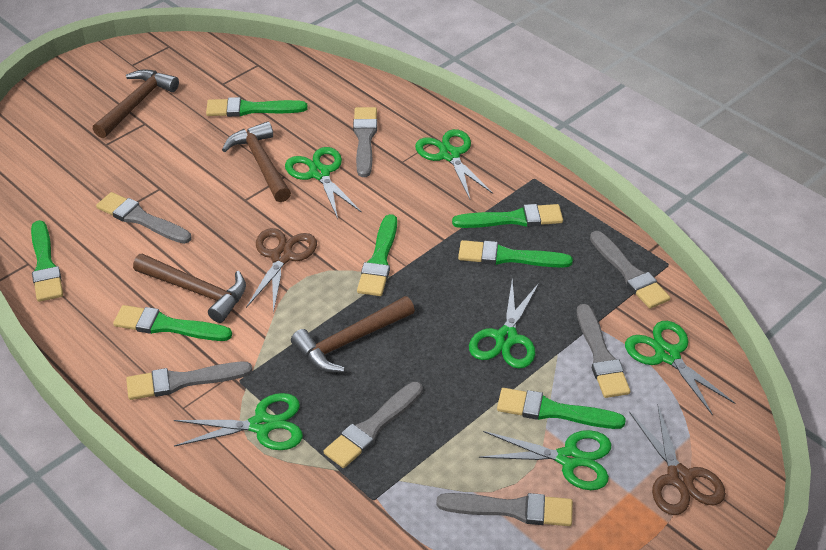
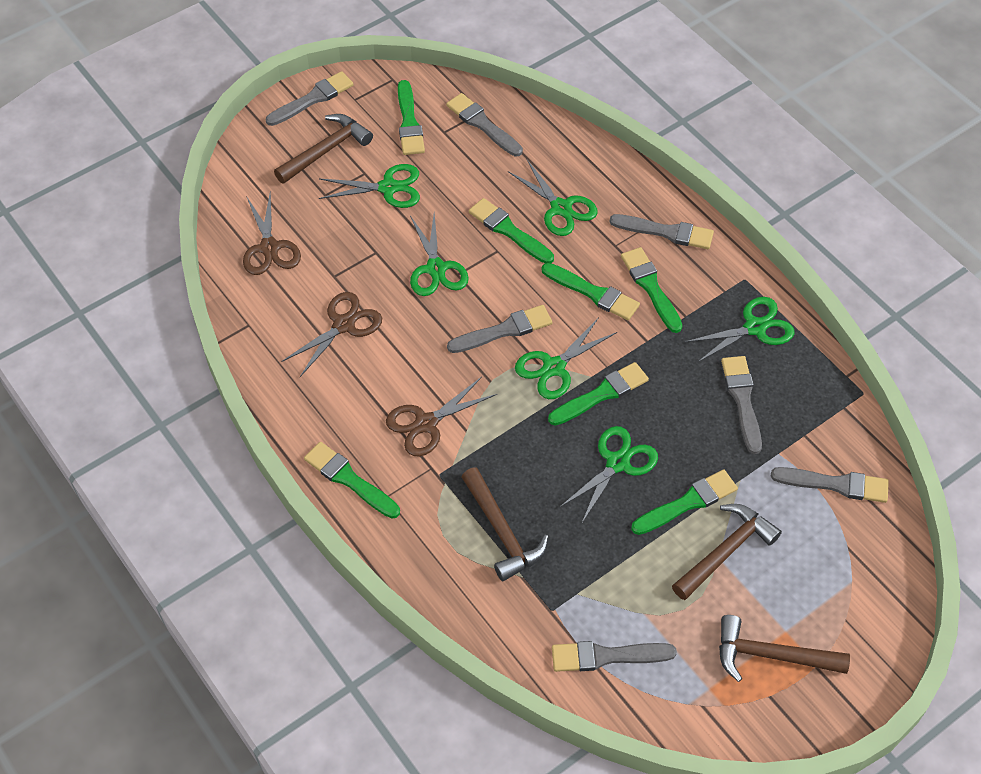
brown scissors: 2 -> 3

